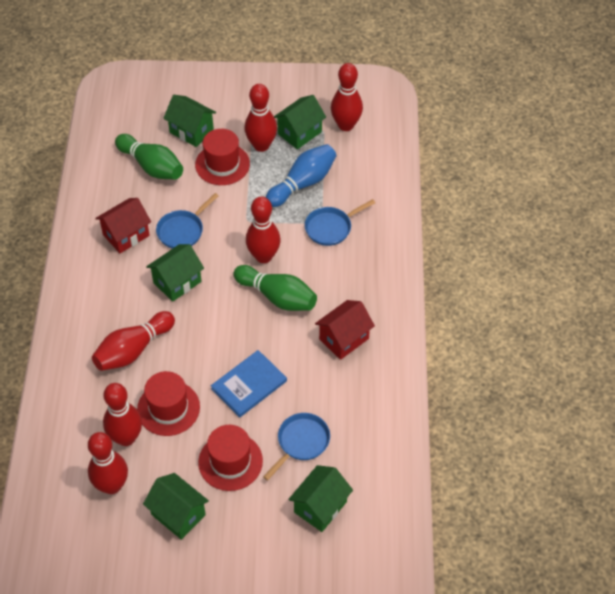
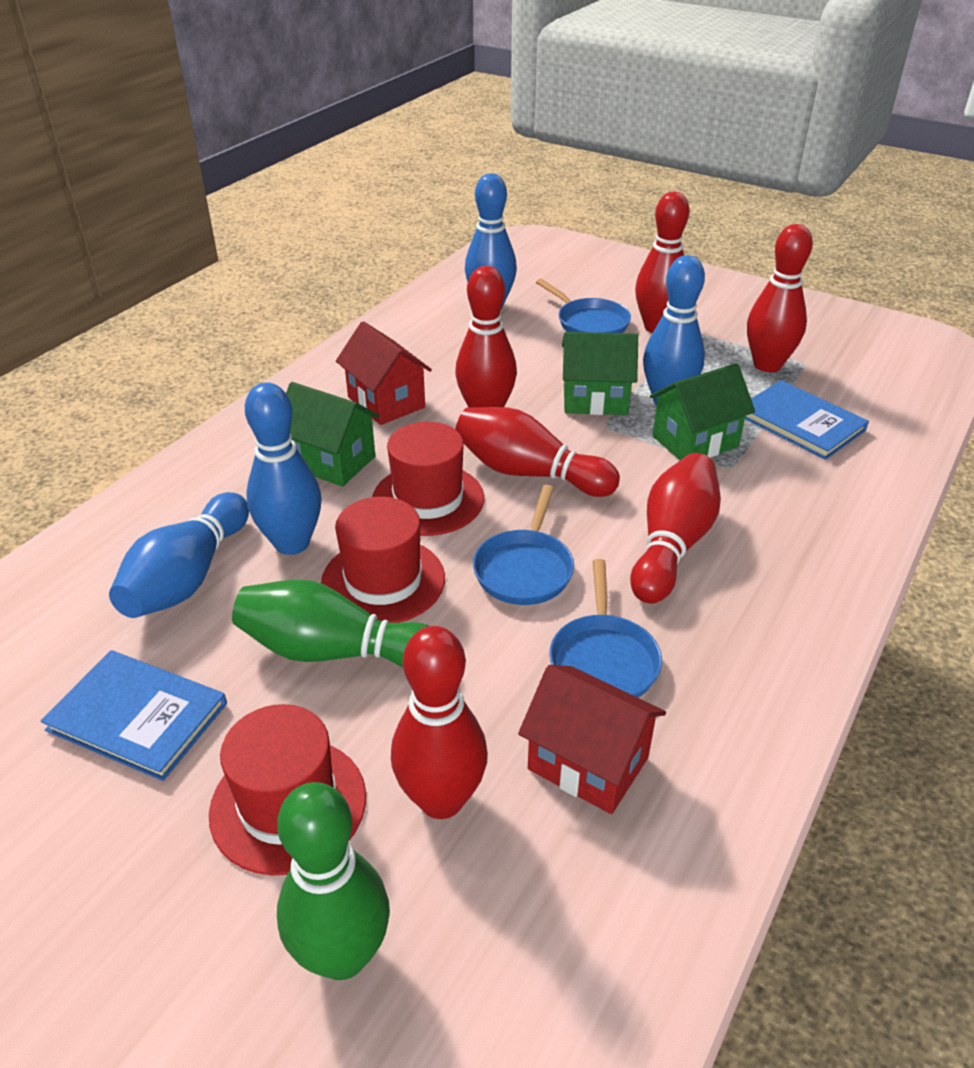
blue book: 1 -> 2
blue bowling pin: 1 -> 4
green house: 5 -> 3

